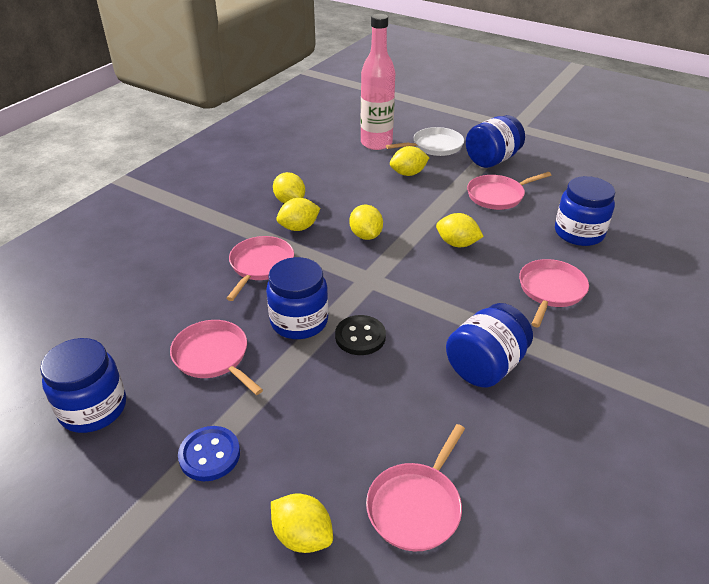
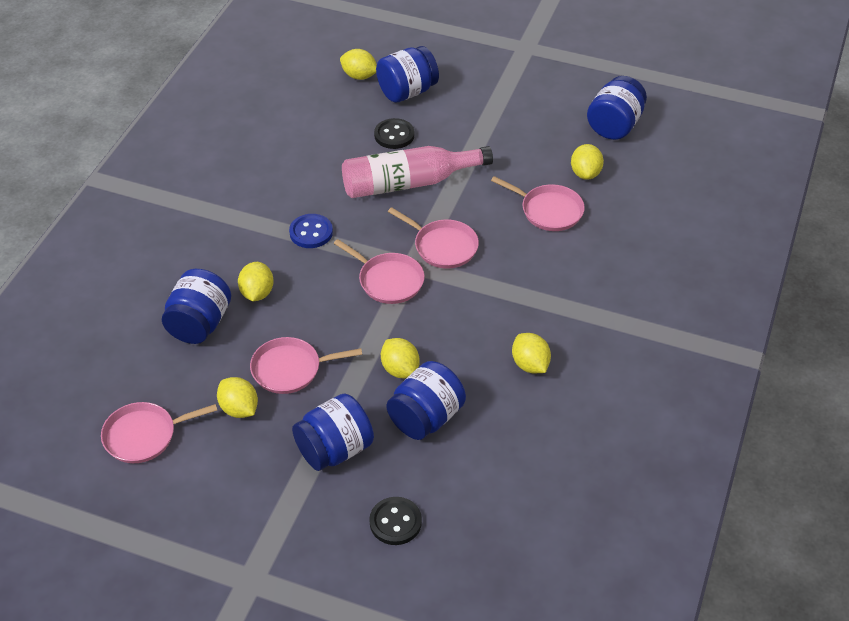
black button: 1 -> 2
white pan: 1 -> 0

